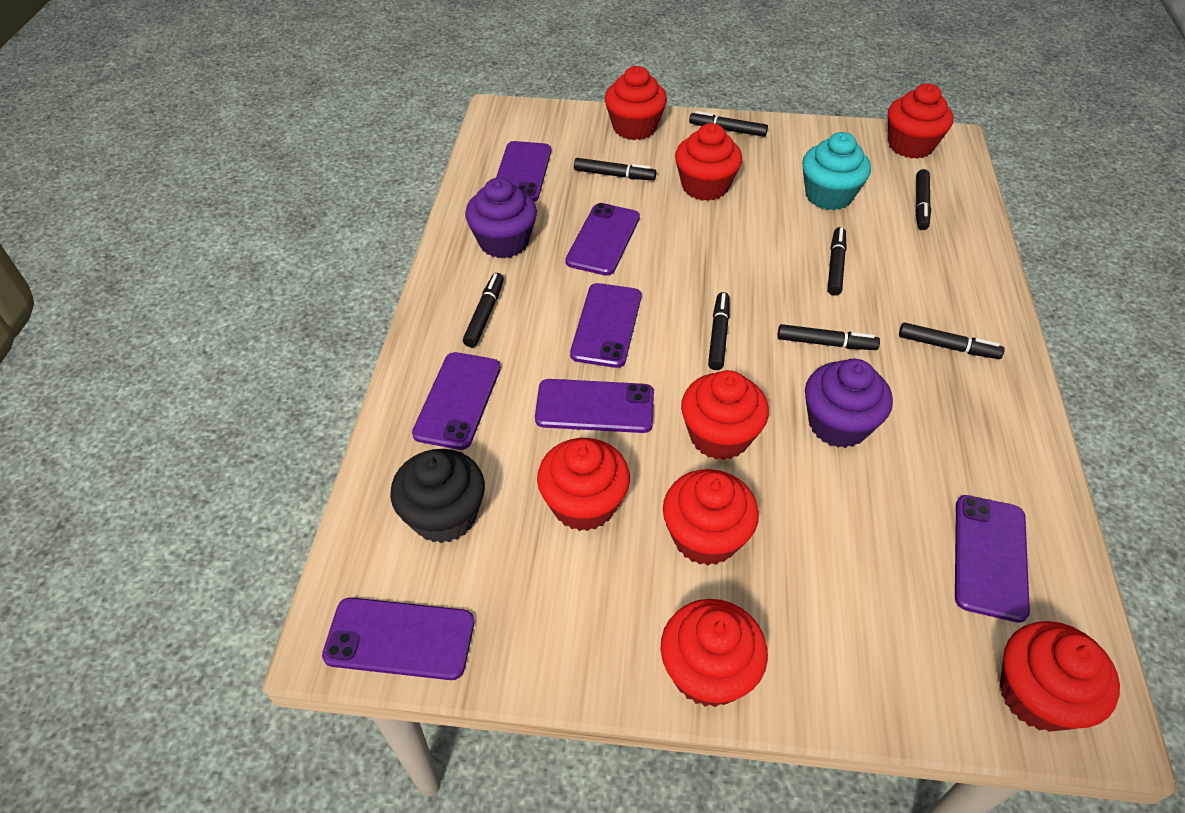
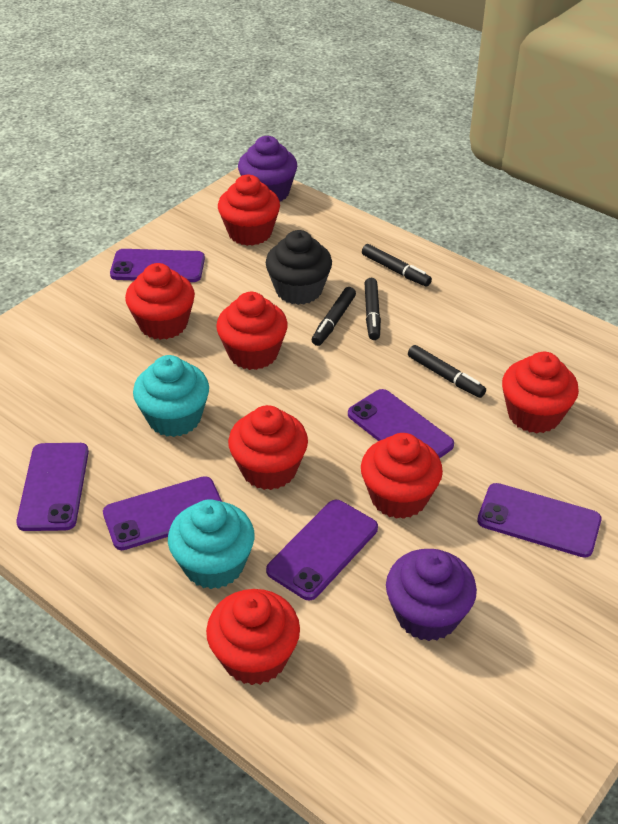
black marker: 8 -> 4
purple phone: 7 -> 6
red cupcake: 8 -> 7
turquoise cupcake: 1 -> 2

